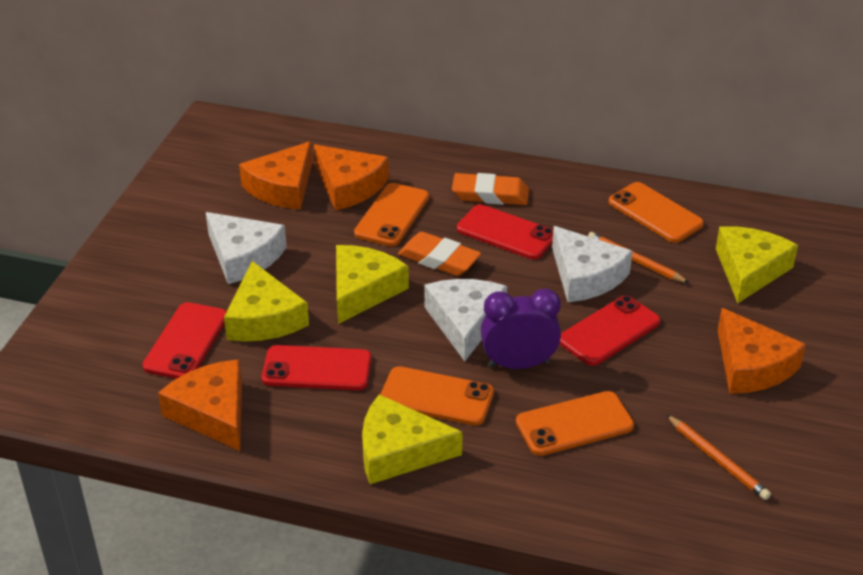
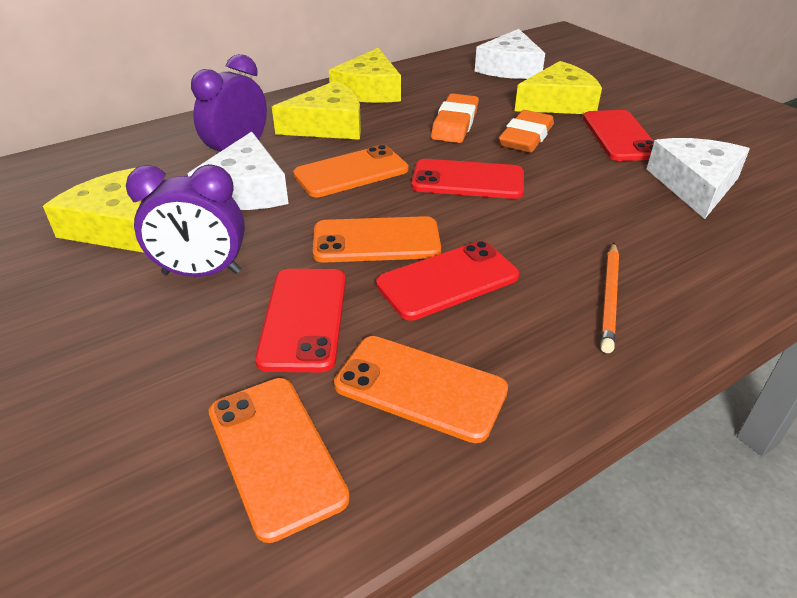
orange cheese: 4 -> 0
orange pencil: 2 -> 1
purple clock: 1 -> 2

